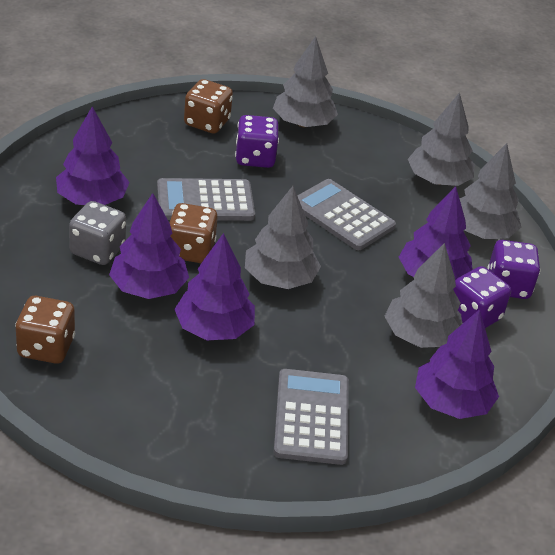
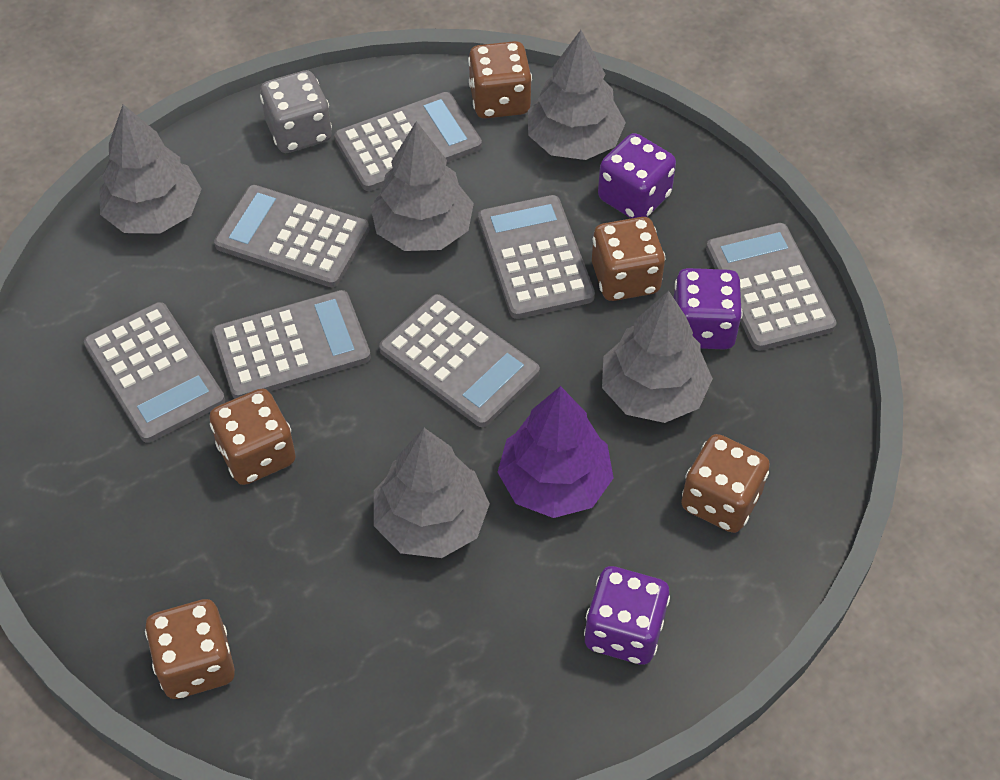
brown dice: 3 -> 5
grey calculator: 3 -> 7
purple tree: 5 -> 1

